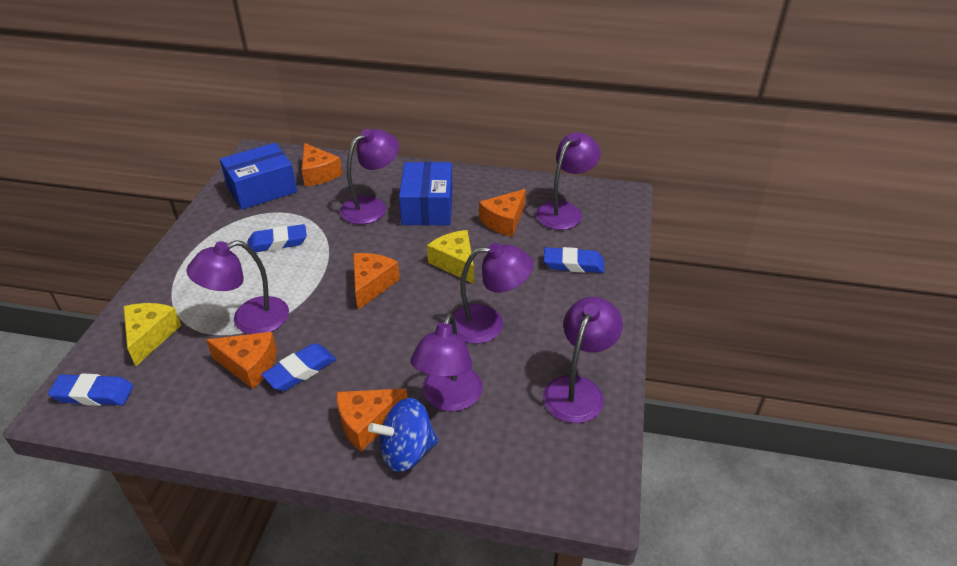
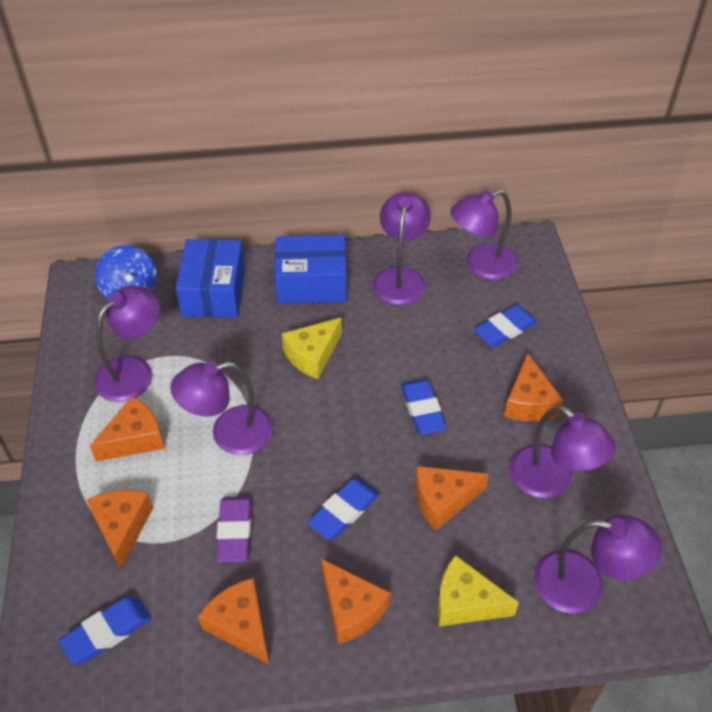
orange cheese: 5 -> 6
purple eraser: 0 -> 1

